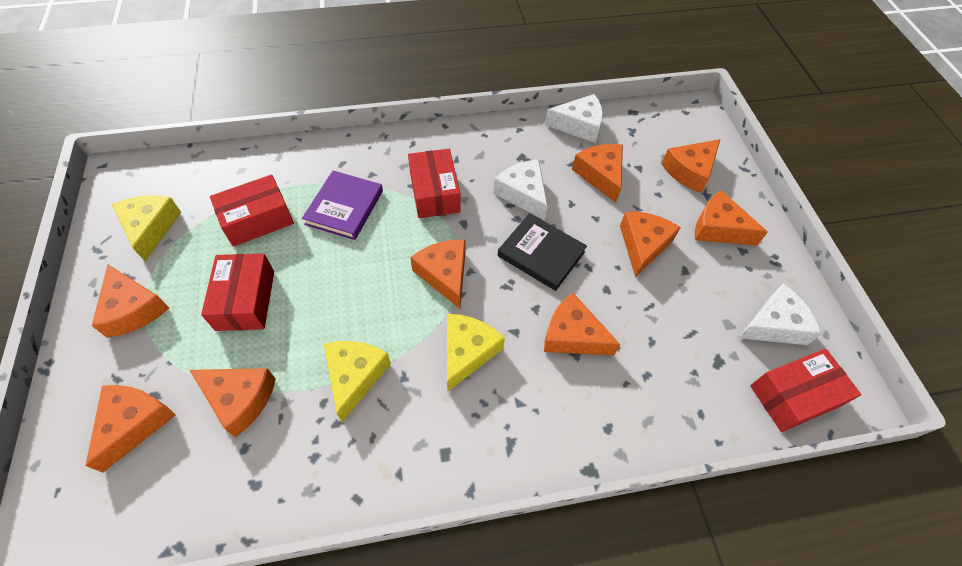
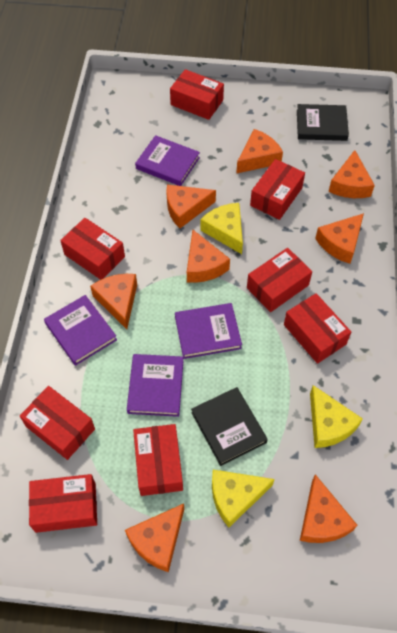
black book: 1 -> 2
orange cheese: 9 -> 8
purple book: 1 -> 4
red box: 4 -> 8
white cheese: 3 -> 0

